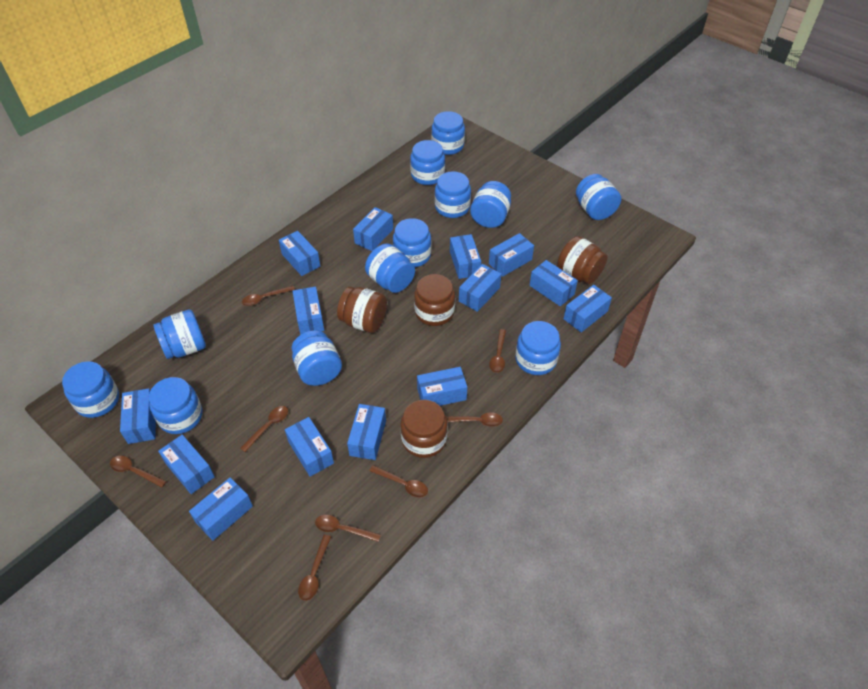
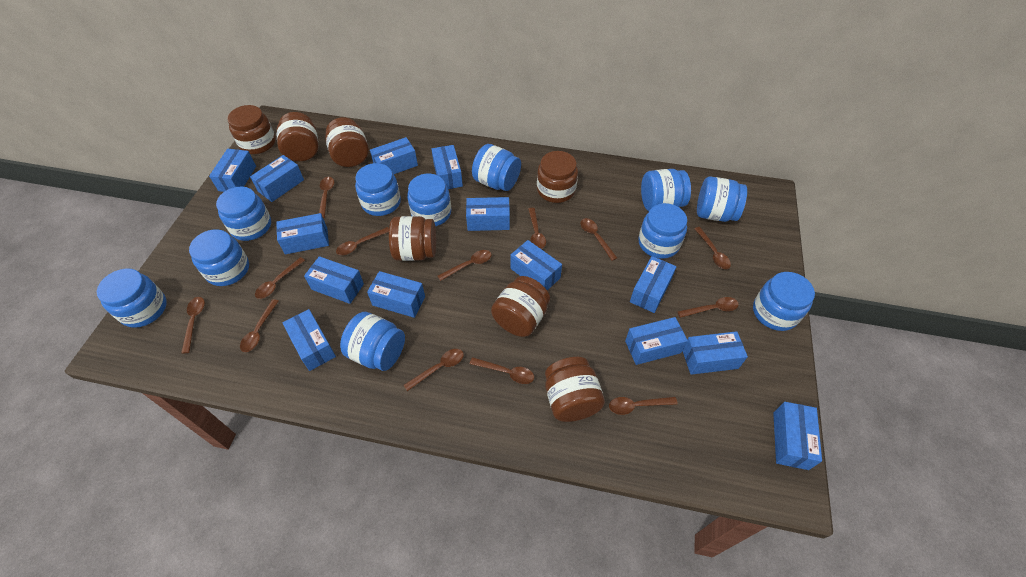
blue jar: 12 -> 11
brown jar: 4 -> 7
brown spoon: 8 -> 13

